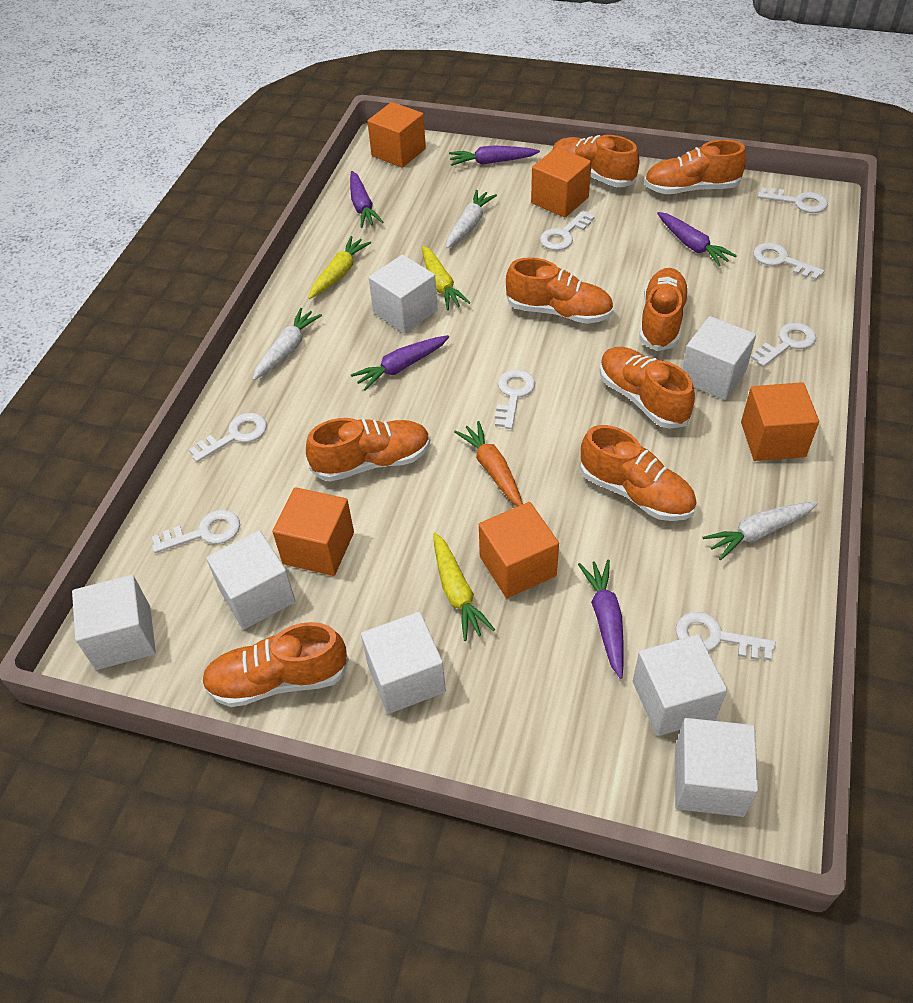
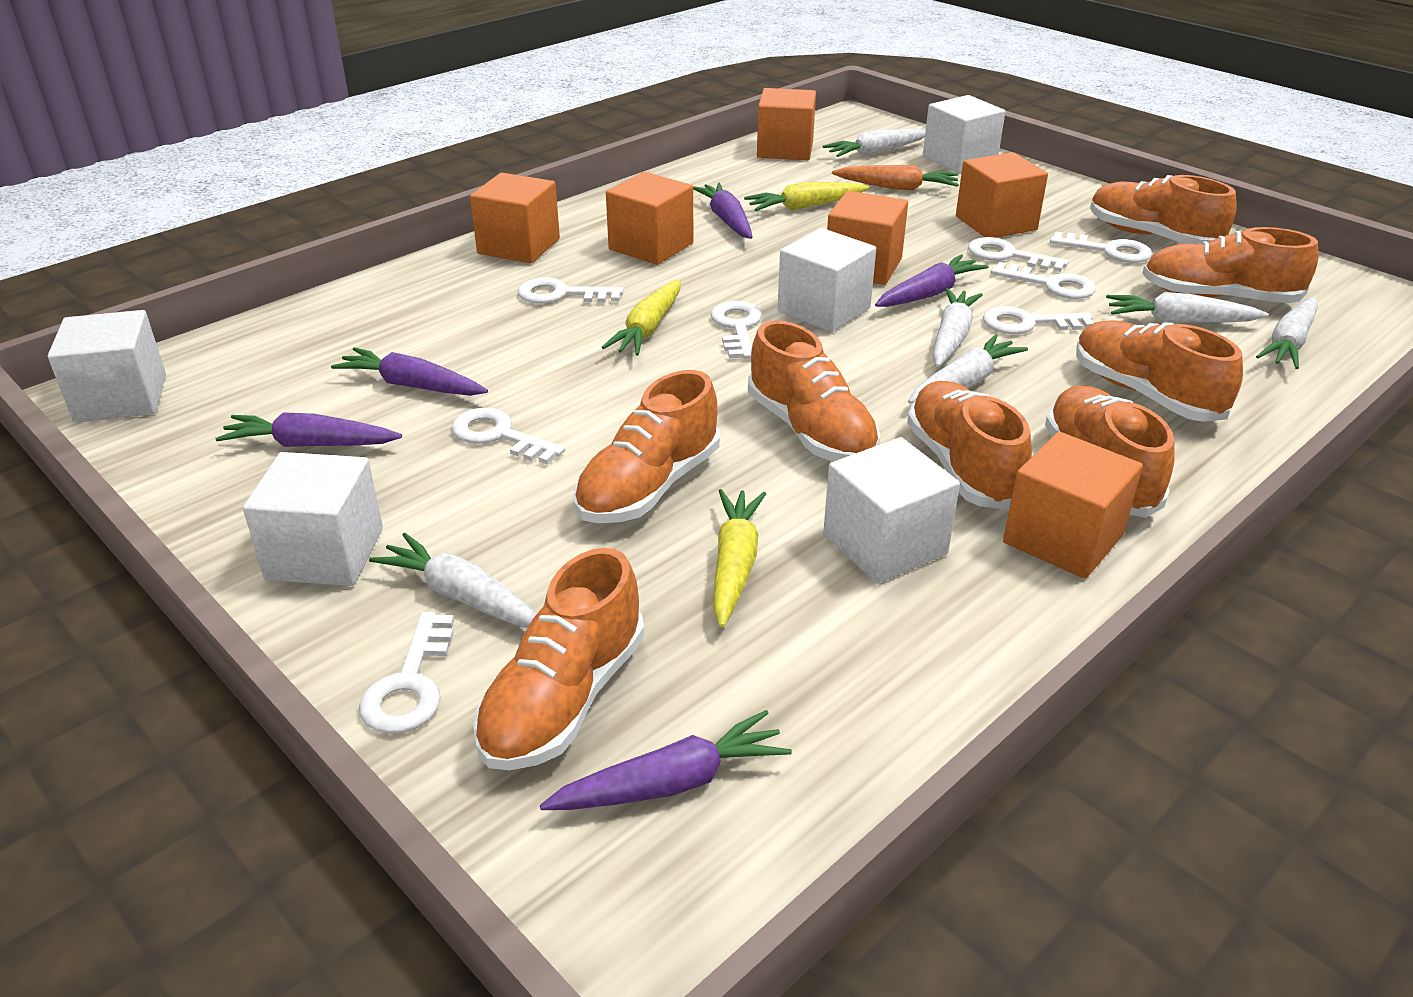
orange cube: 5 -> 6
white carrot: 3 -> 6
white cube: 7 -> 5

